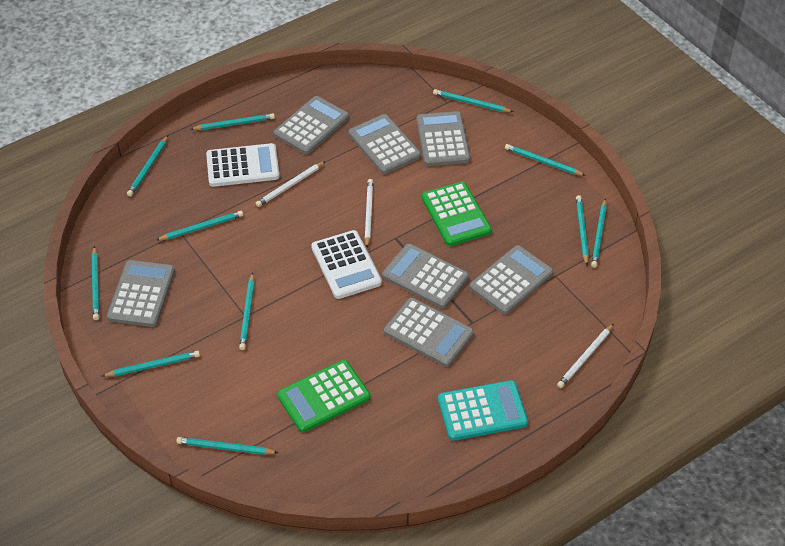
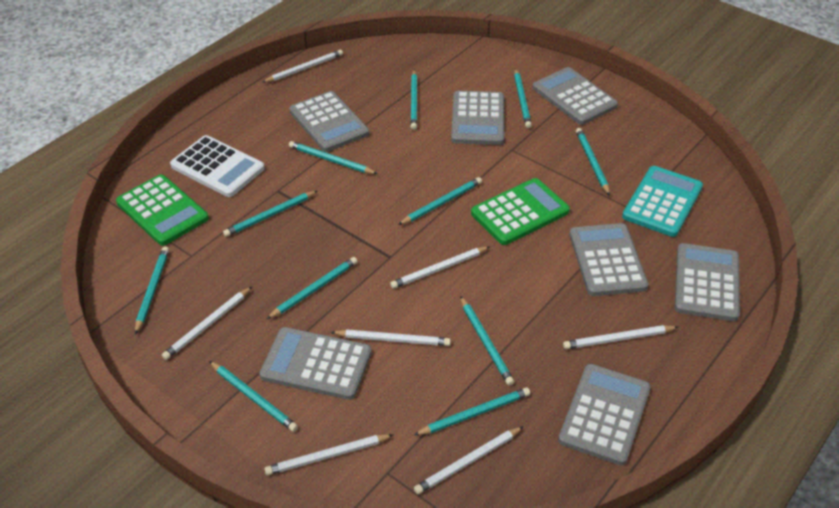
white calculator: 2 -> 1
white pencil: 3 -> 7

